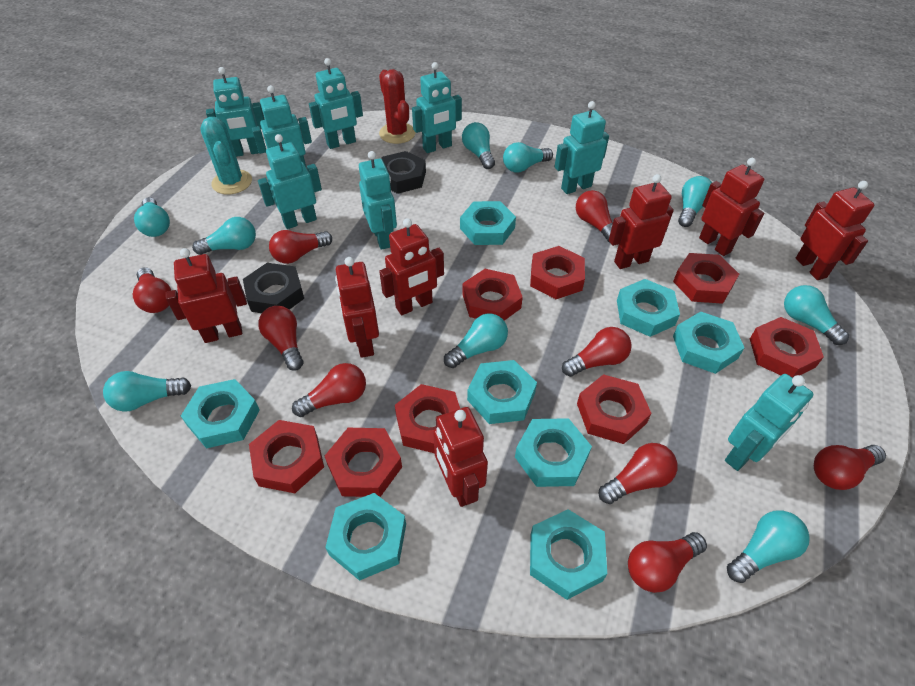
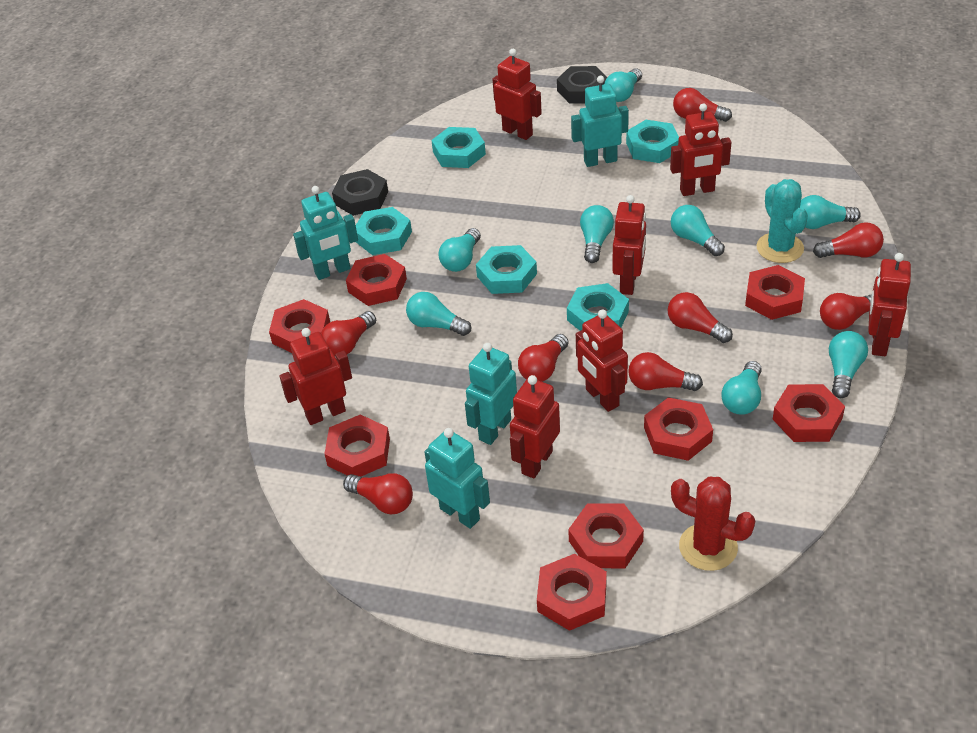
red light bulb: 9 -> 8
turquoise light bulb: 9 -> 8
turquoise nut: 8 -> 5
turquoise robot: 8 -> 4

